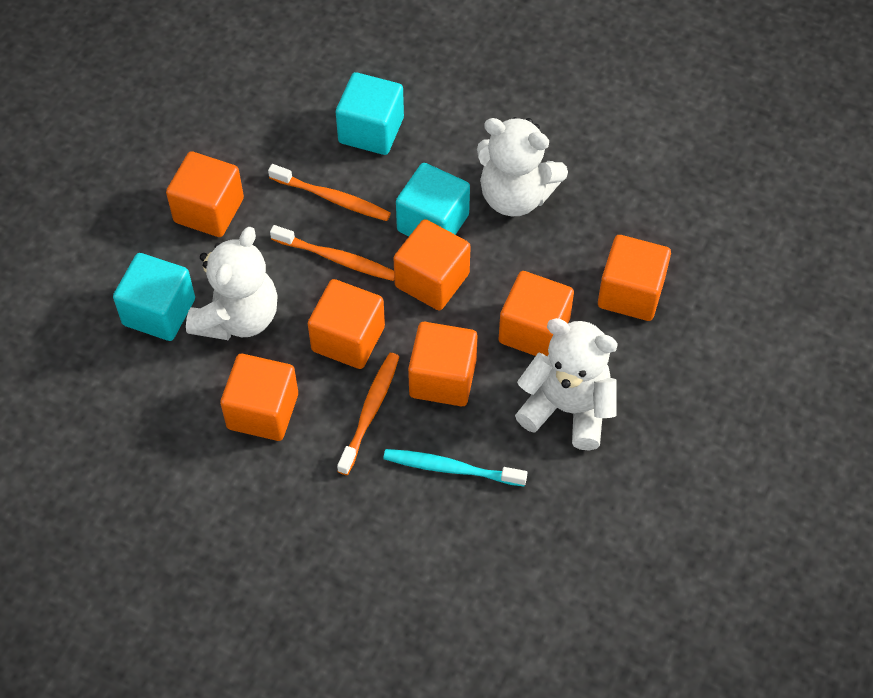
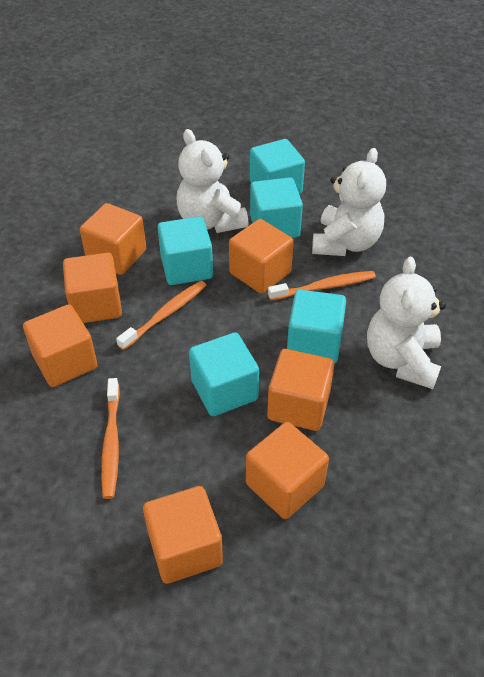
turquoise cube: 3 -> 5
turquoise toothbrush: 1 -> 0

